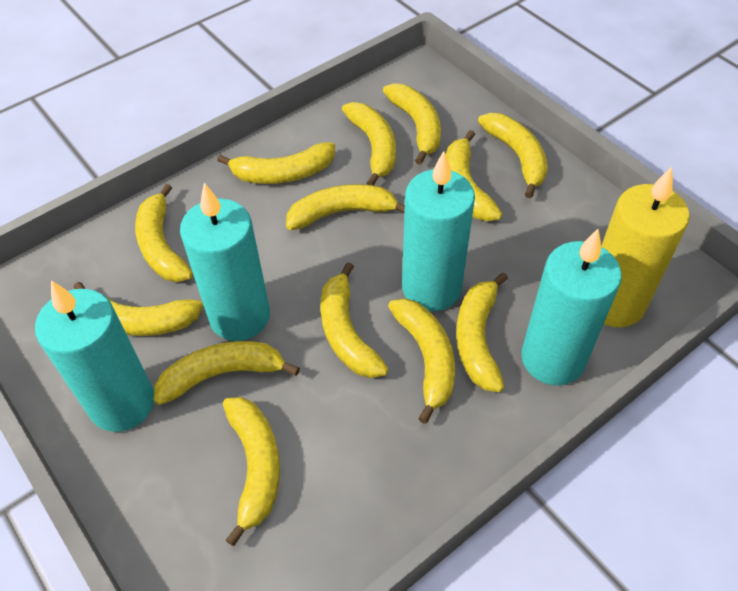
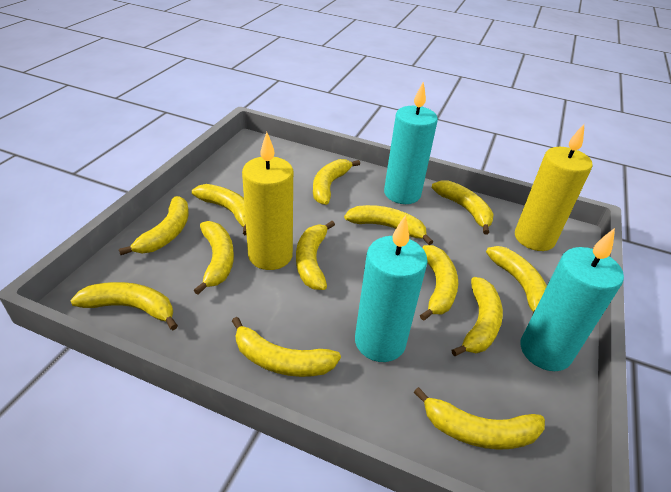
turquoise candle: 4 -> 3
yellow candle: 1 -> 2

